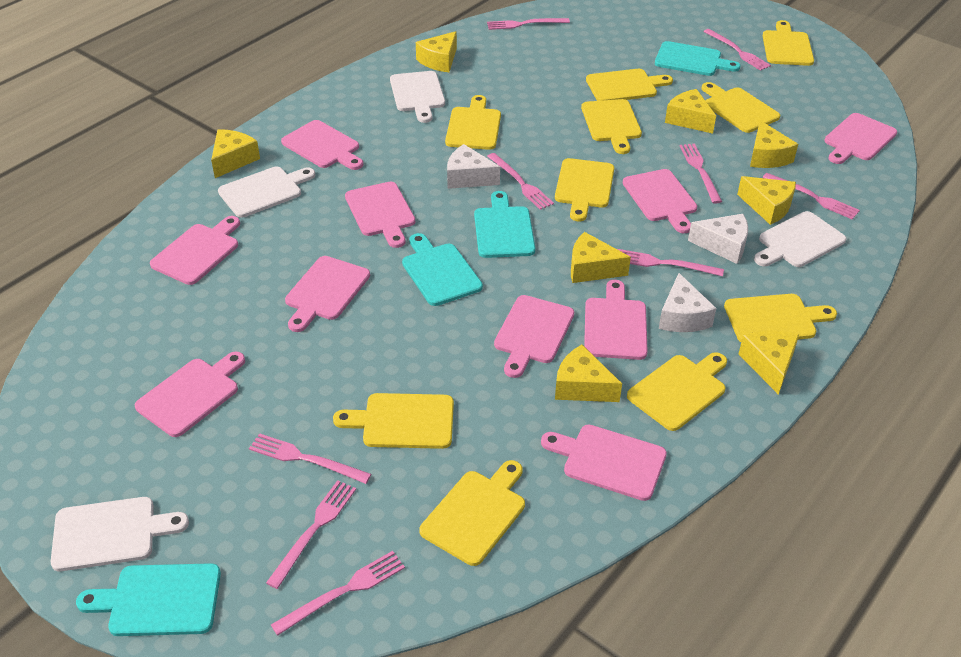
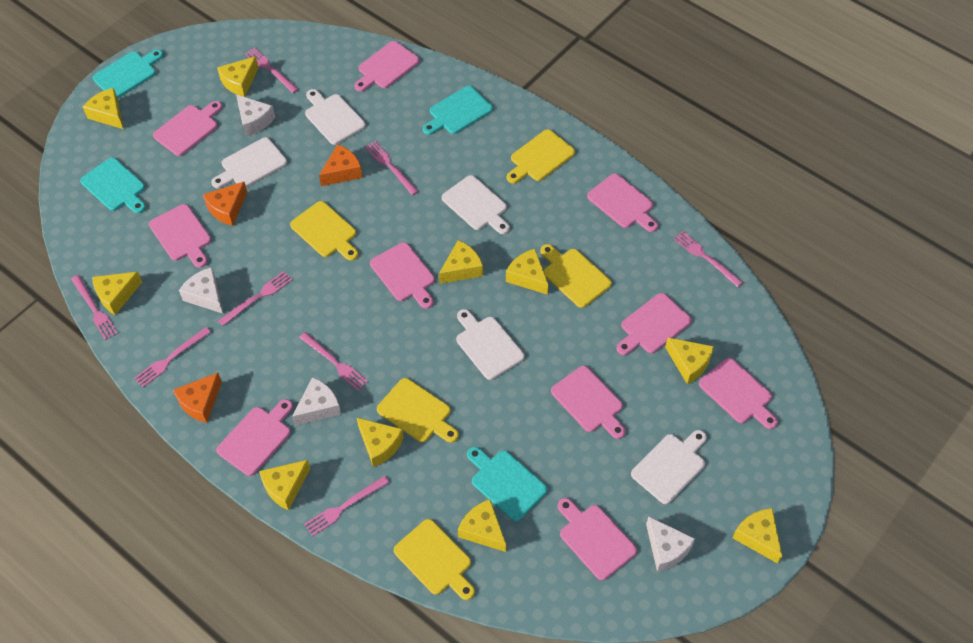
orange cheese: 0 -> 3
pink fork: 9 -> 8
white cheese: 3 -> 4
white cutting board: 4 -> 5
yellow cheese: 8 -> 10
yellow cutting board: 10 -> 5

